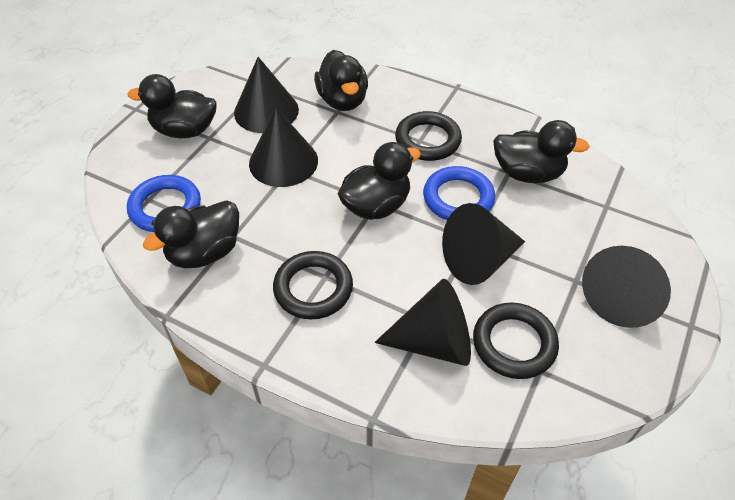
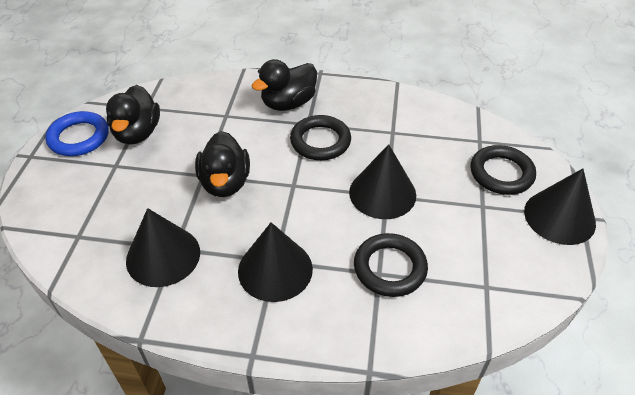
black cone: 5 -> 4
black duck: 5 -> 3
blue ring: 2 -> 1

